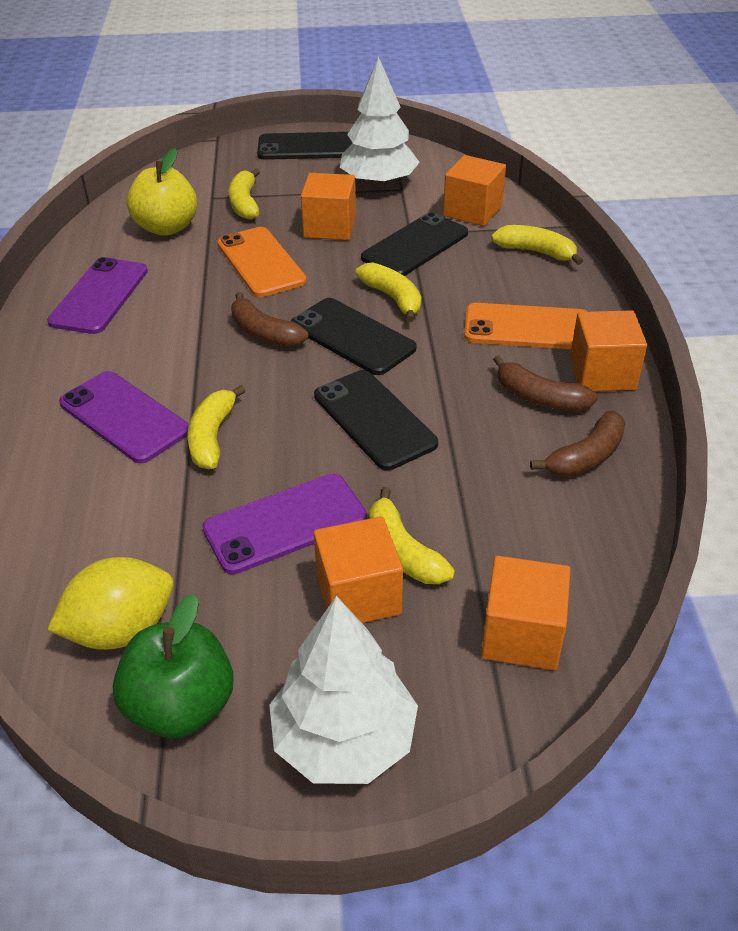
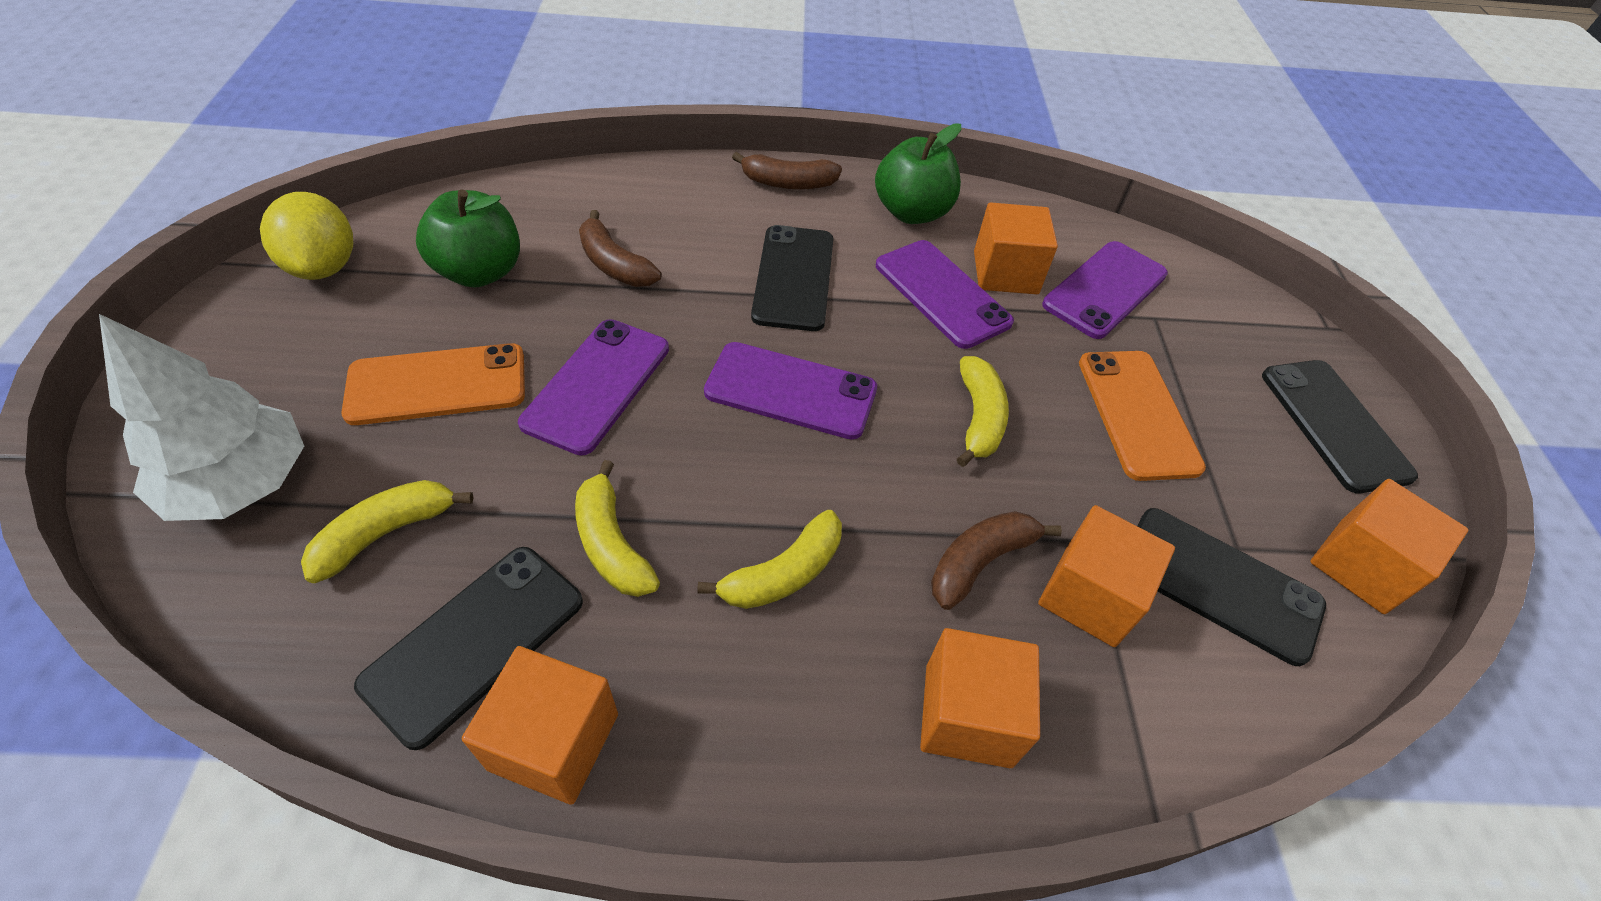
green apple: 1 -> 2
purple phone: 3 -> 4
white tree: 2 -> 1
yellow apple: 1 -> 0
yellow banana: 5 -> 4

